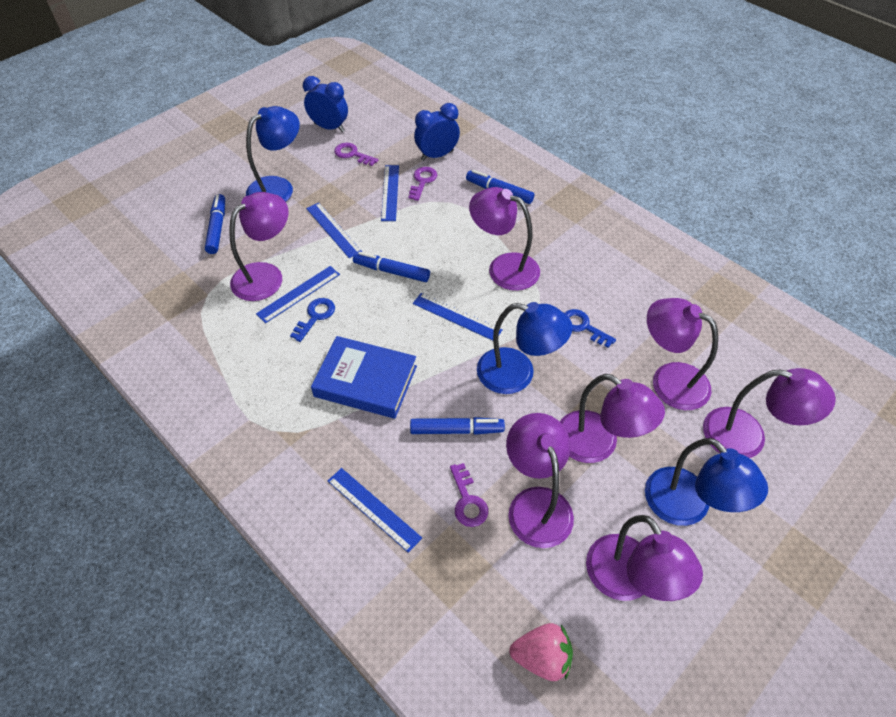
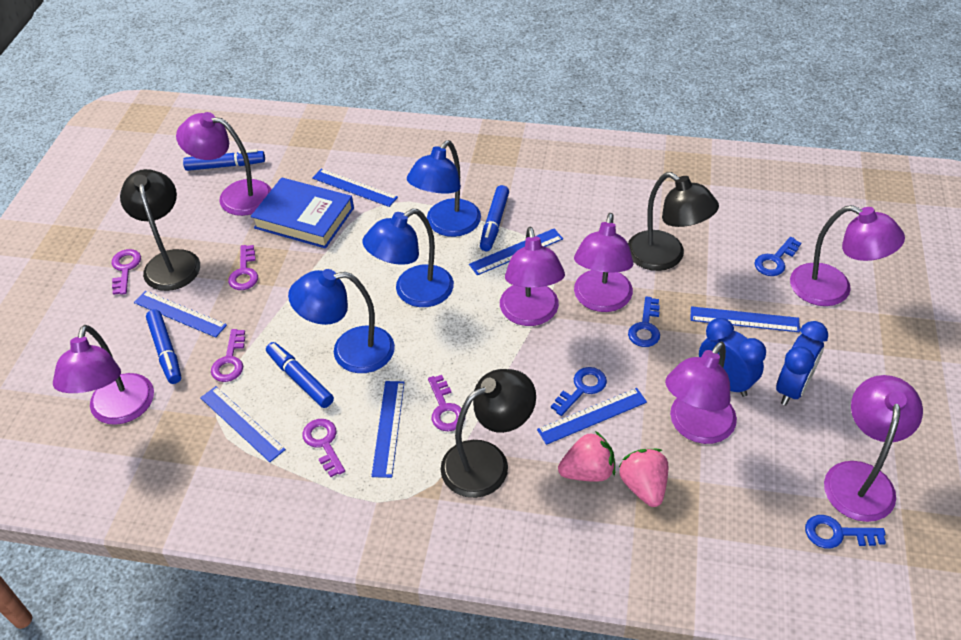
black lamp: 0 -> 3
blue key: 2 -> 4
blue ruler: 5 -> 7
pink strawberry: 1 -> 2
purple key: 3 -> 5

